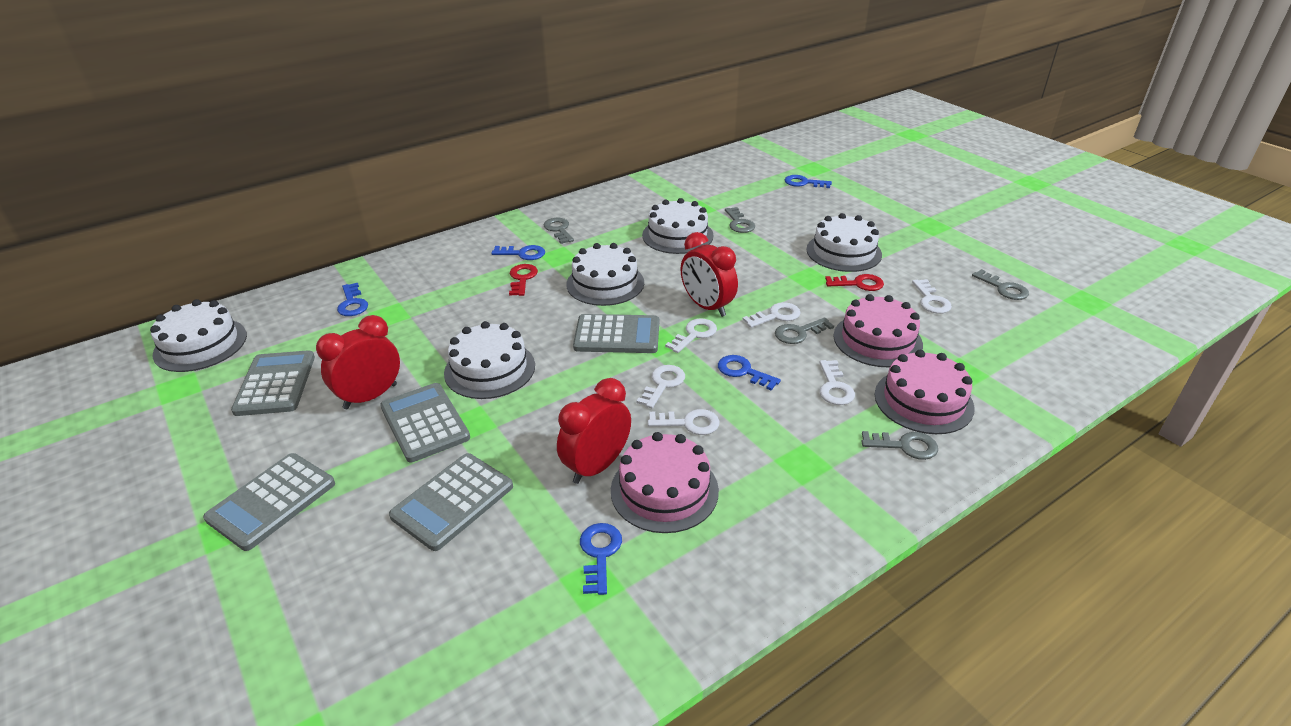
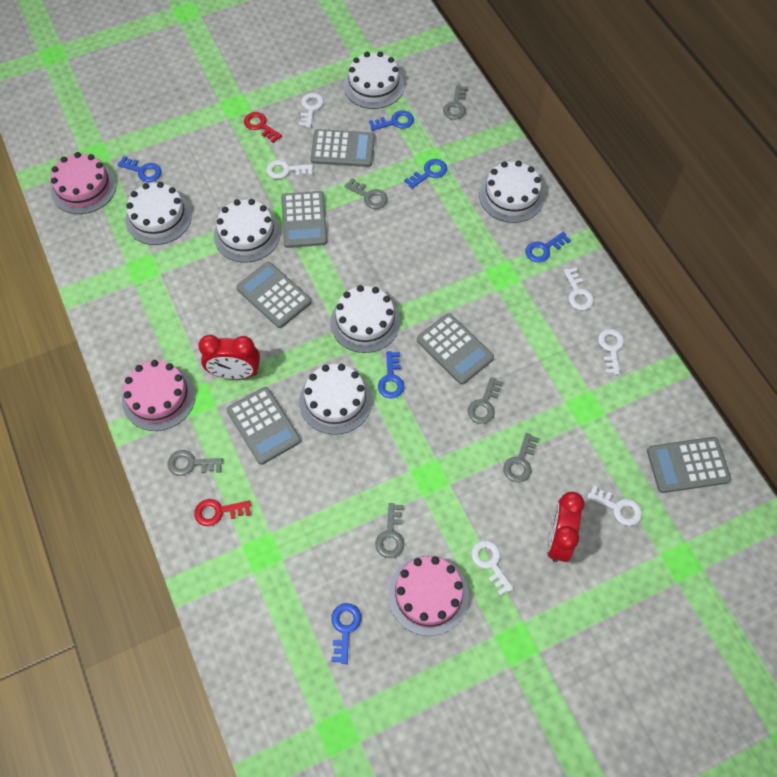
blue key: 5 -> 6
grey calculator: 5 -> 6
grey key: 5 -> 6
red clock: 3 -> 2
white cake: 5 -> 6

